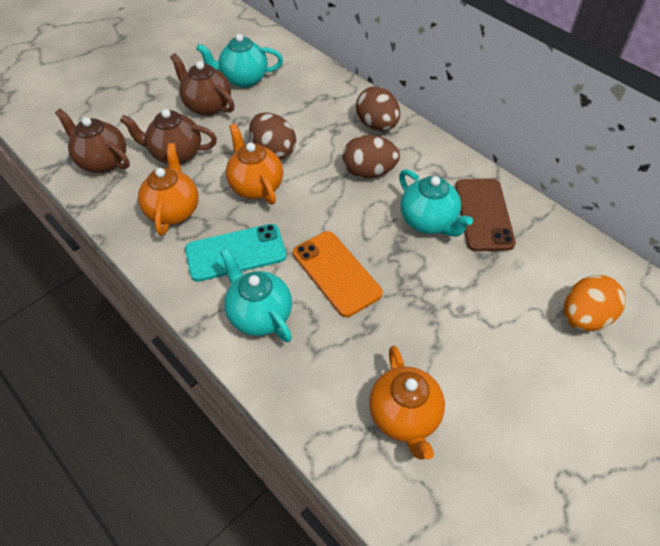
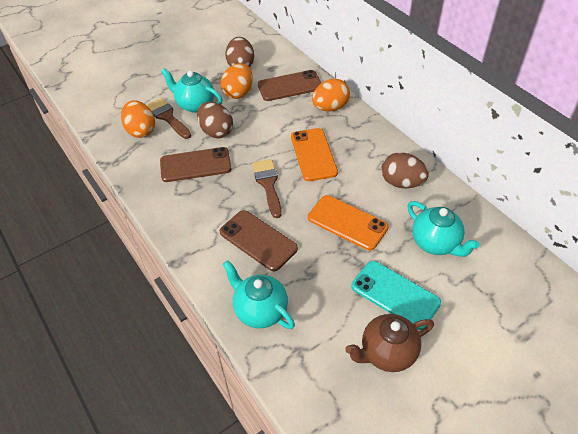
brown brush: 0 -> 2
brown phone: 1 -> 3
brown teapot: 3 -> 1
orange egg: 1 -> 3
orange phone: 1 -> 2
orange teapot: 3 -> 0

